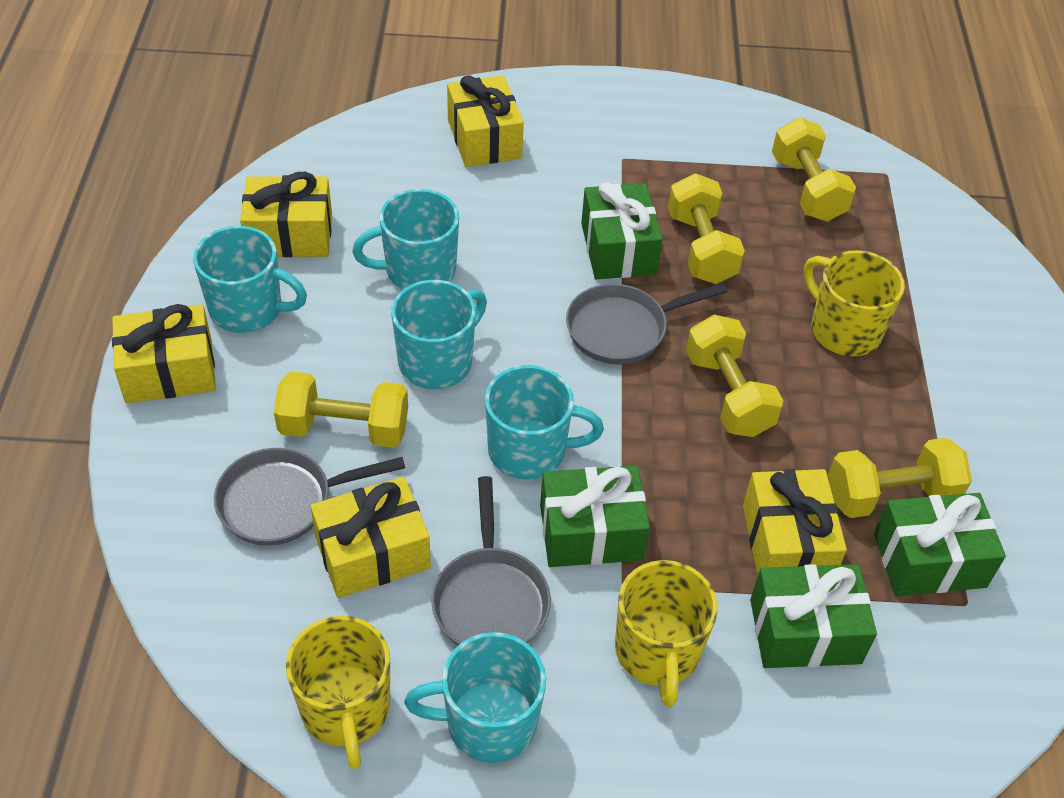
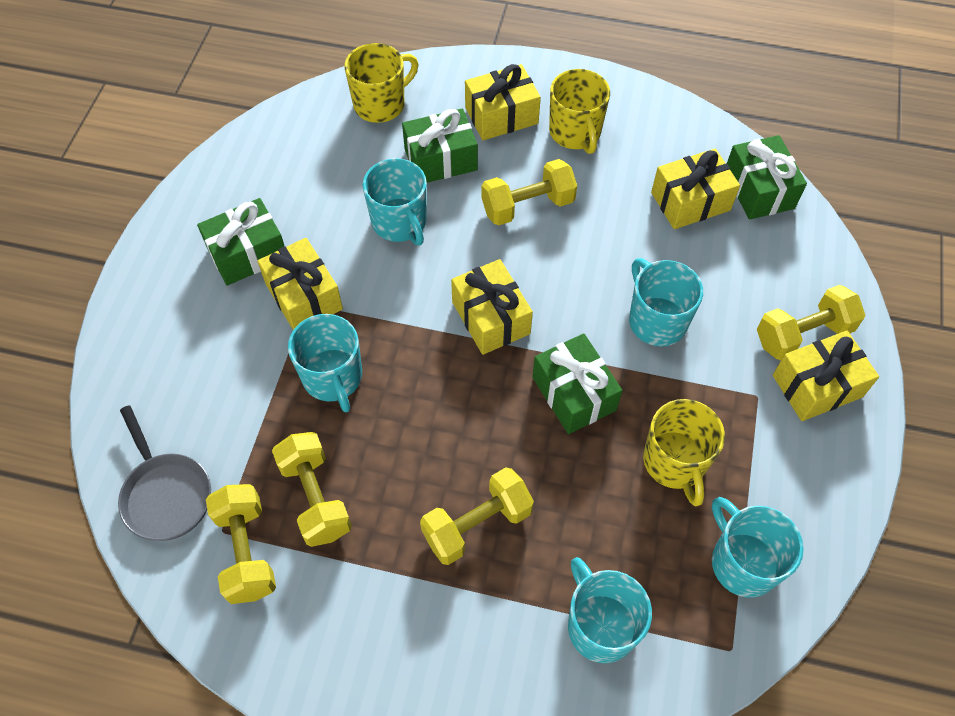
grey pan: 3 -> 1

